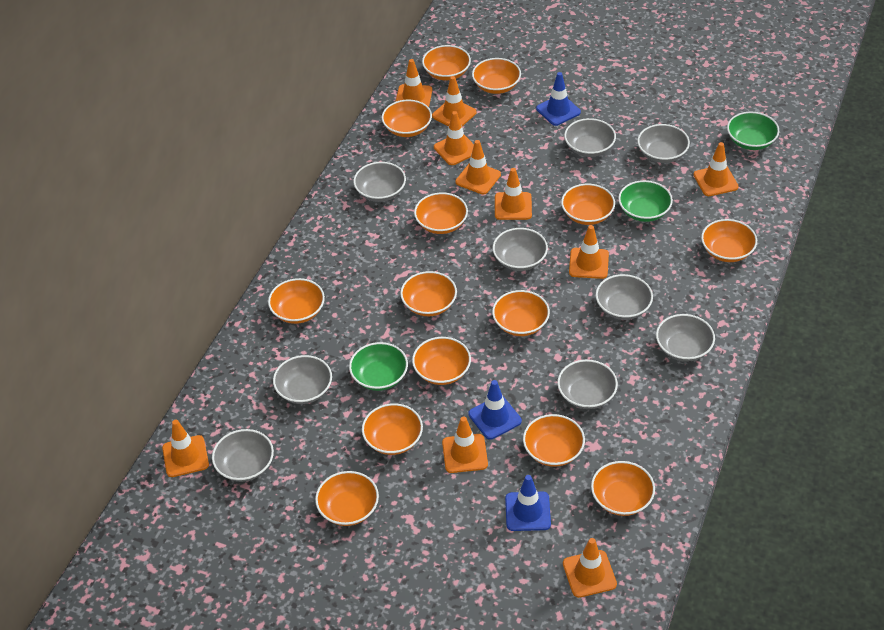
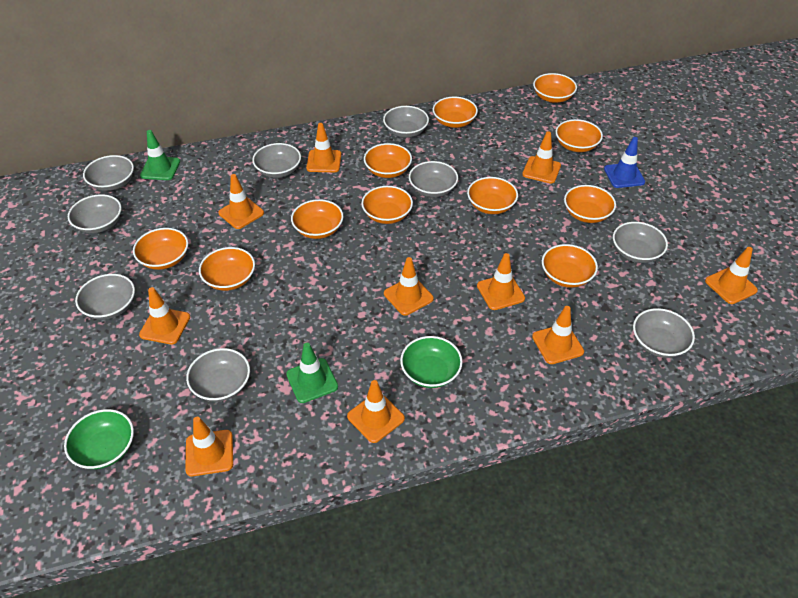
blue traffic cone: 3 -> 1
green bowl: 3 -> 2
green traffic cone: 0 -> 2
orange bowl: 14 -> 11

